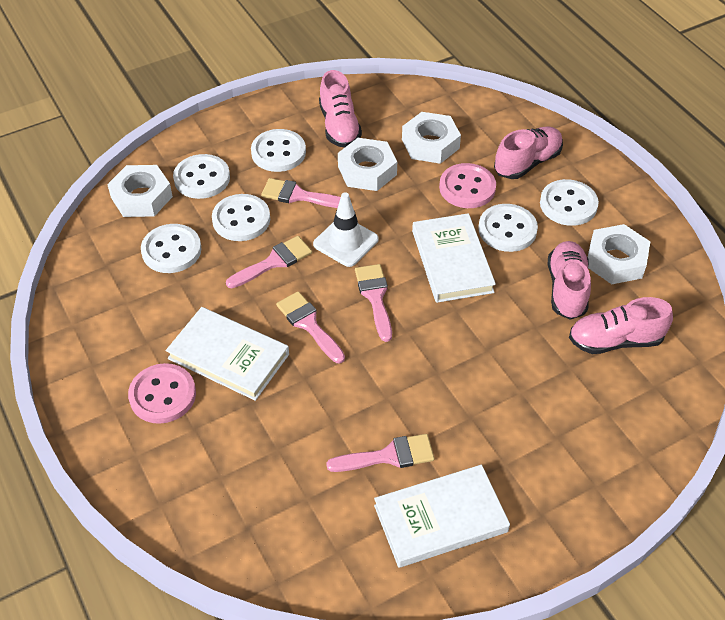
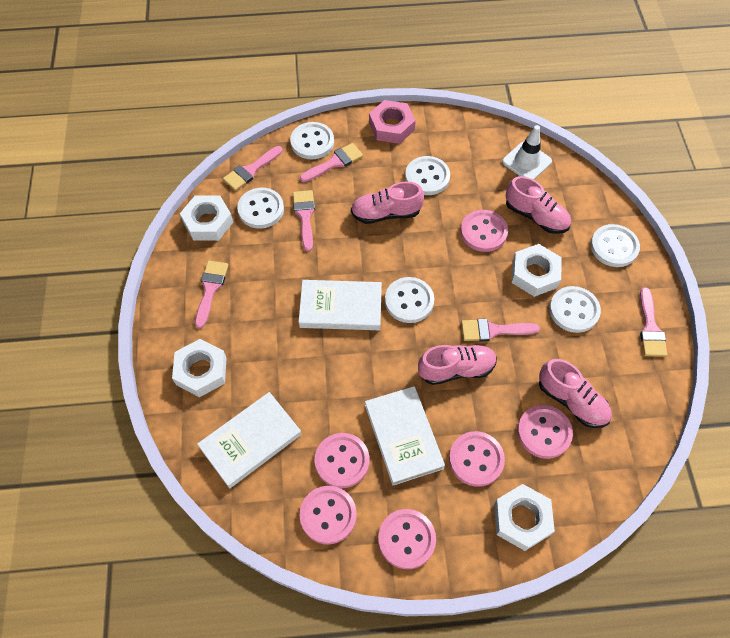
pink brush: 5 -> 6
pink button: 2 -> 6
pink nut: 0 -> 1

